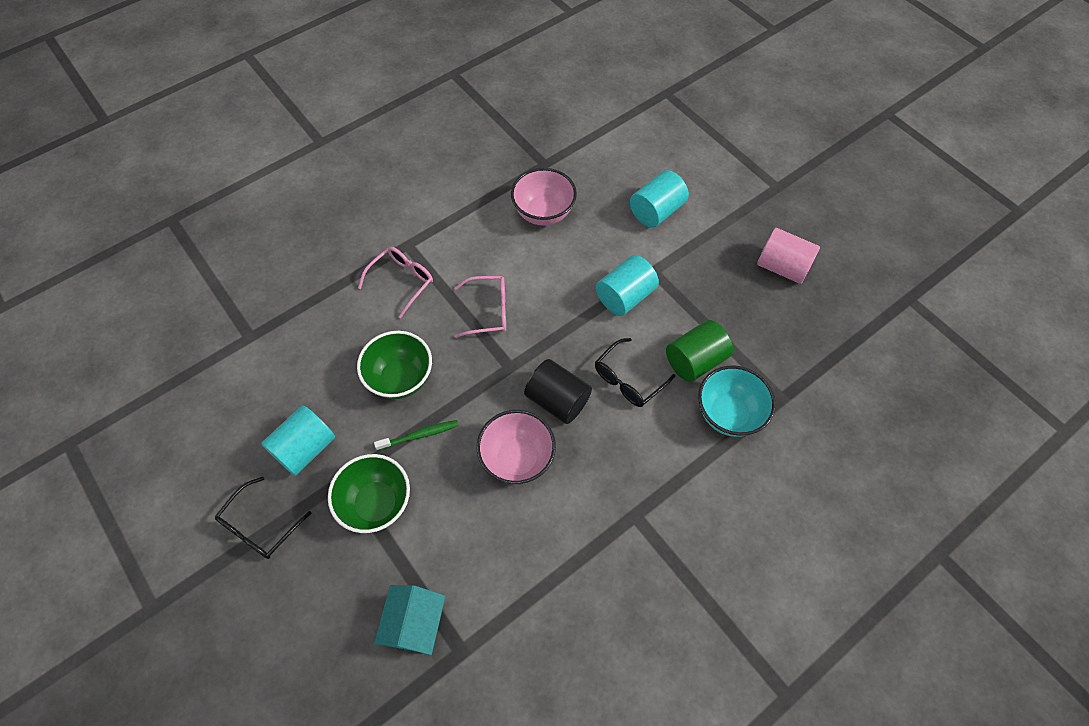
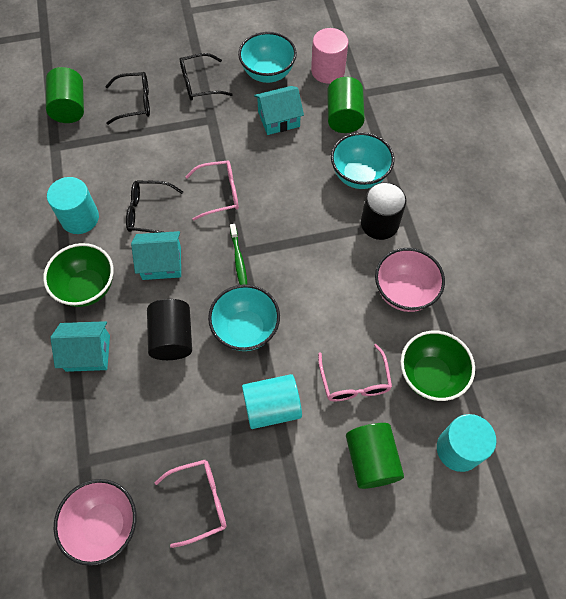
black cylinder: 1 -> 2
black glasses: 2 -> 3
green cylinder: 1 -> 3
pink glasses: 2 -> 3
turquoise bowl: 1 -> 3
turquoise house: 1 -> 3

